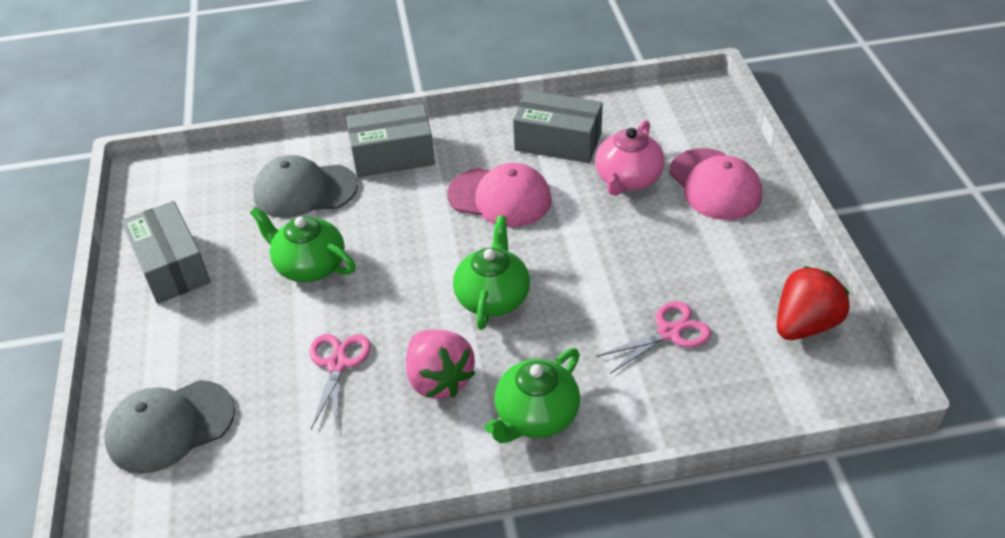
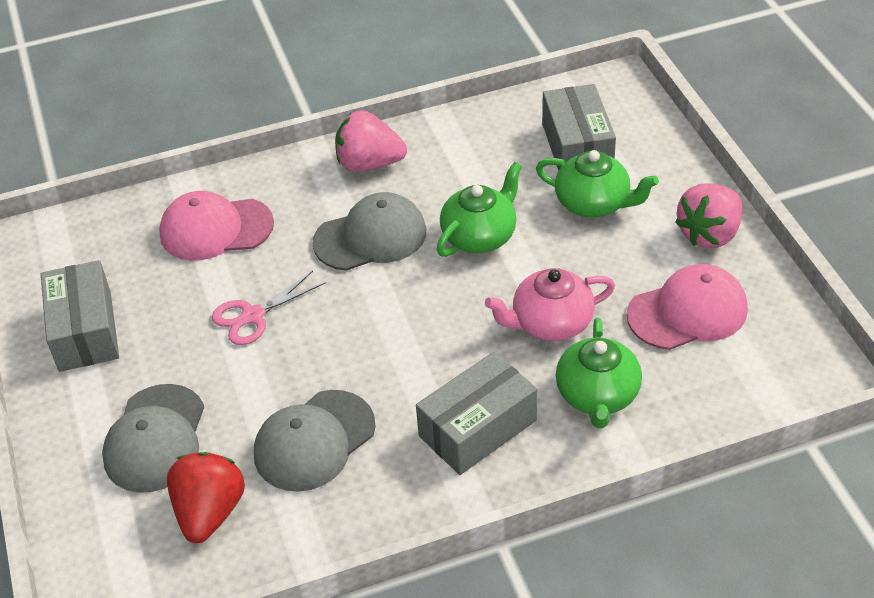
grey cap: 2 -> 3
pink scissors: 2 -> 1
pink strawberry: 1 -> 2

